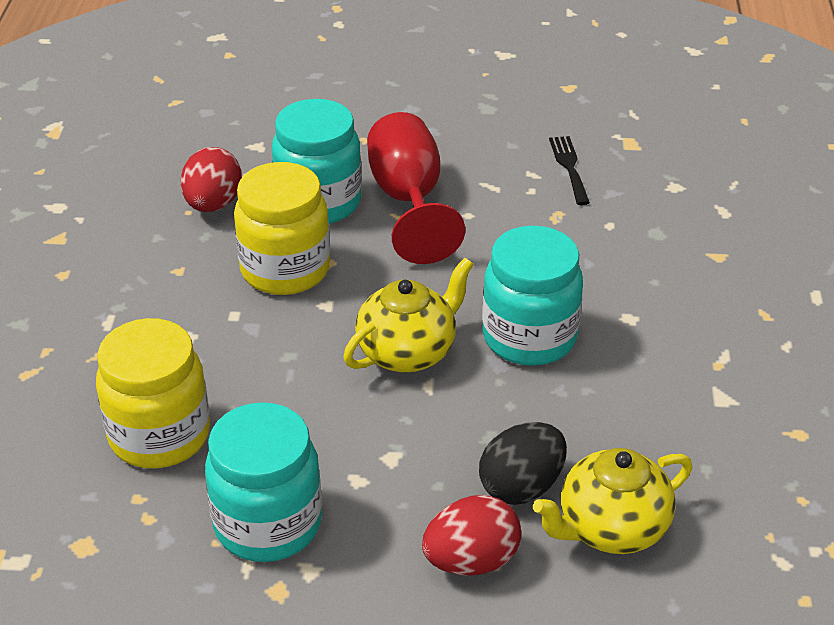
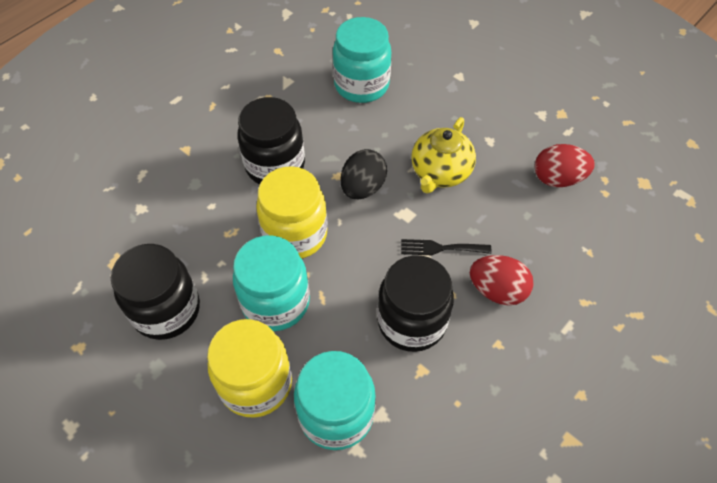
black jar: 0 -> 3
red goblet: 1 -> 0
yellow teapot: 2 -> 1

